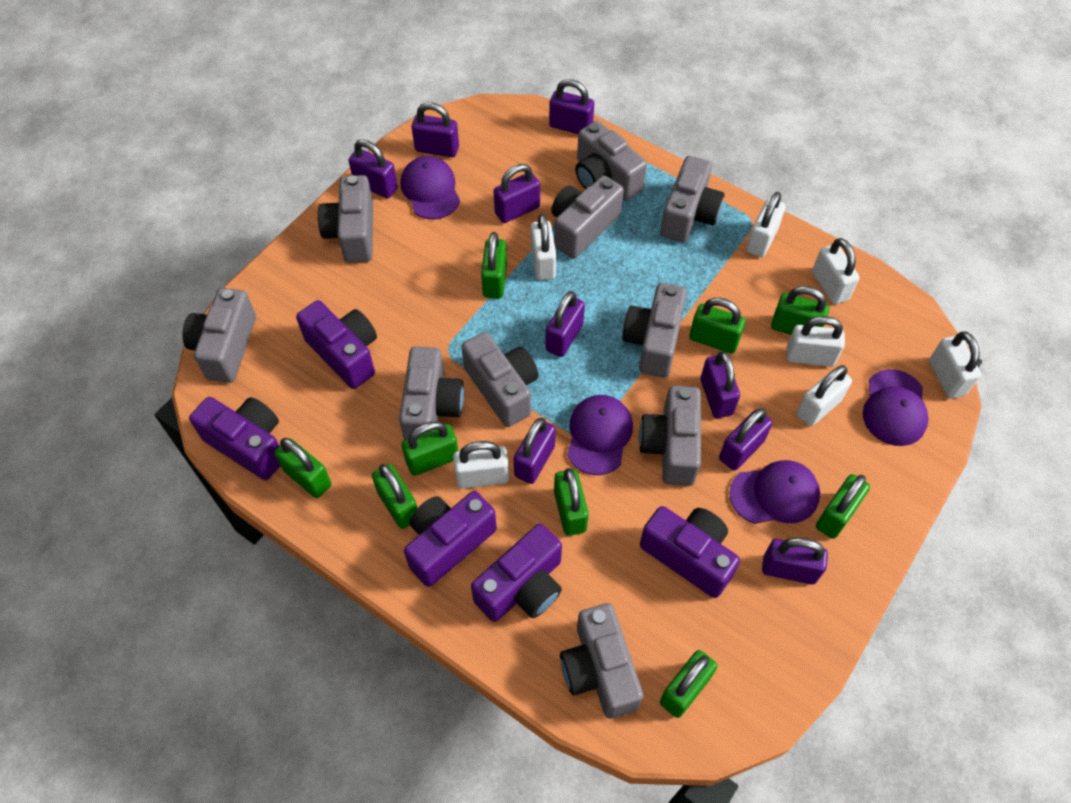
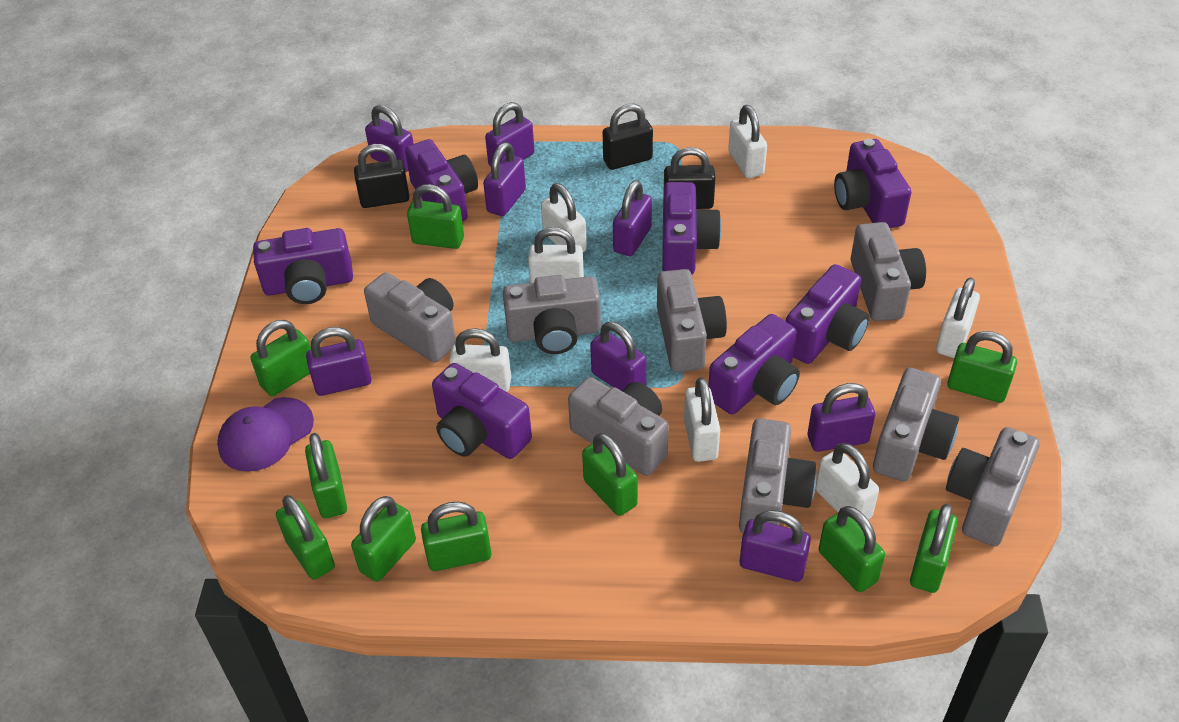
black padlock: 0 -> 3
green padlock: 9 -> 10
grey camera: 10 -> 8
purple camera: 5 -> 7
purple cap: 4 -> 1
purple padlock: 9 -> 8

